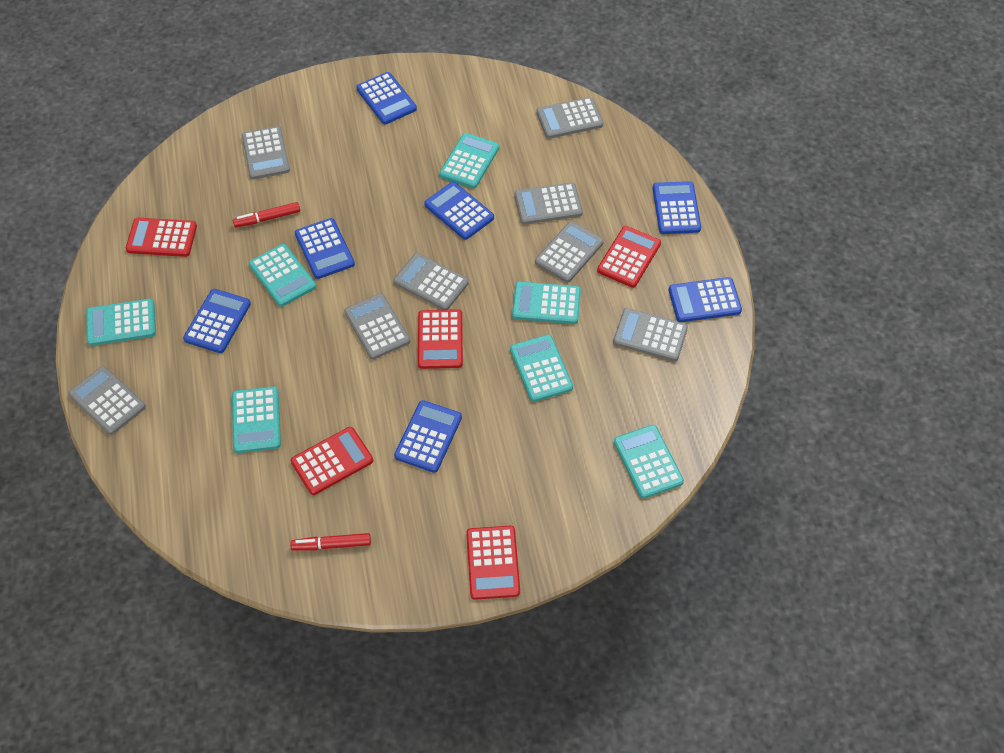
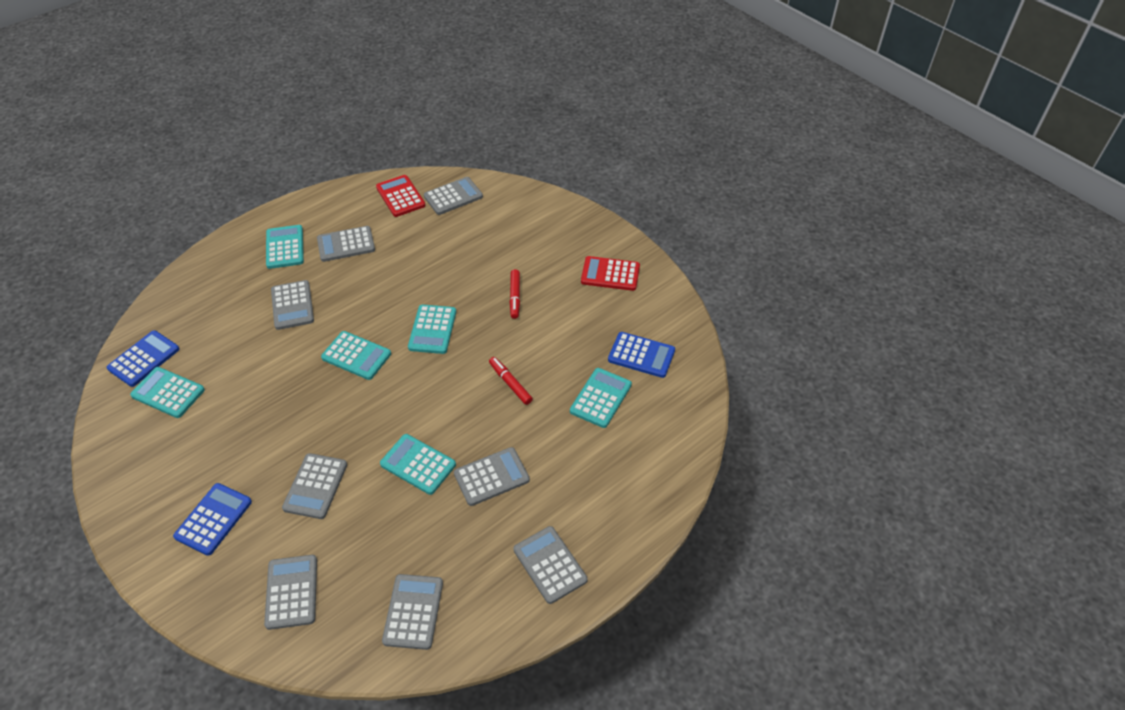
blue calculator: 7 -> 3
red calculator: 5 -> 2
turquoise calculator: 7 -> 6

